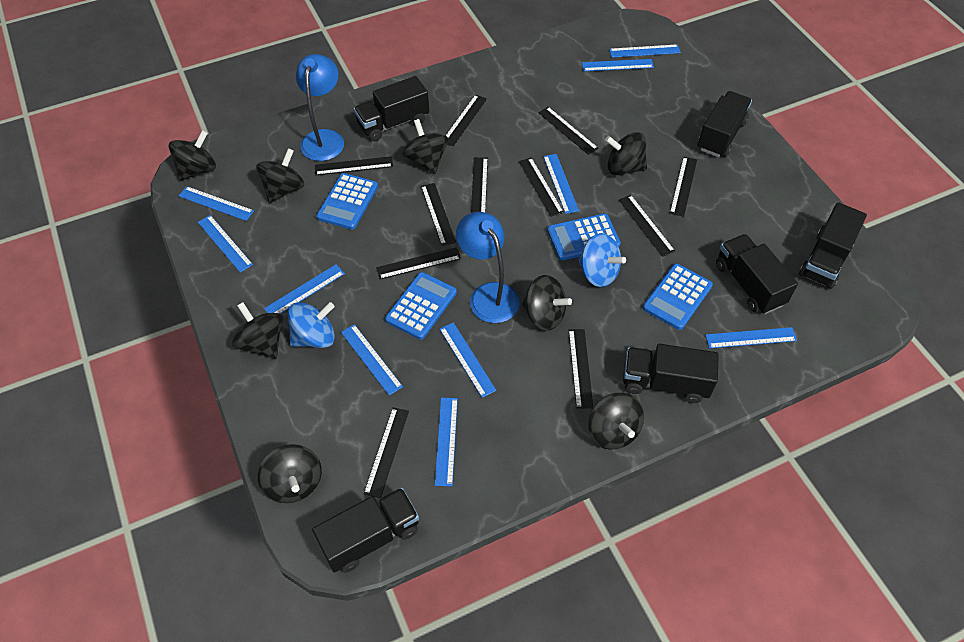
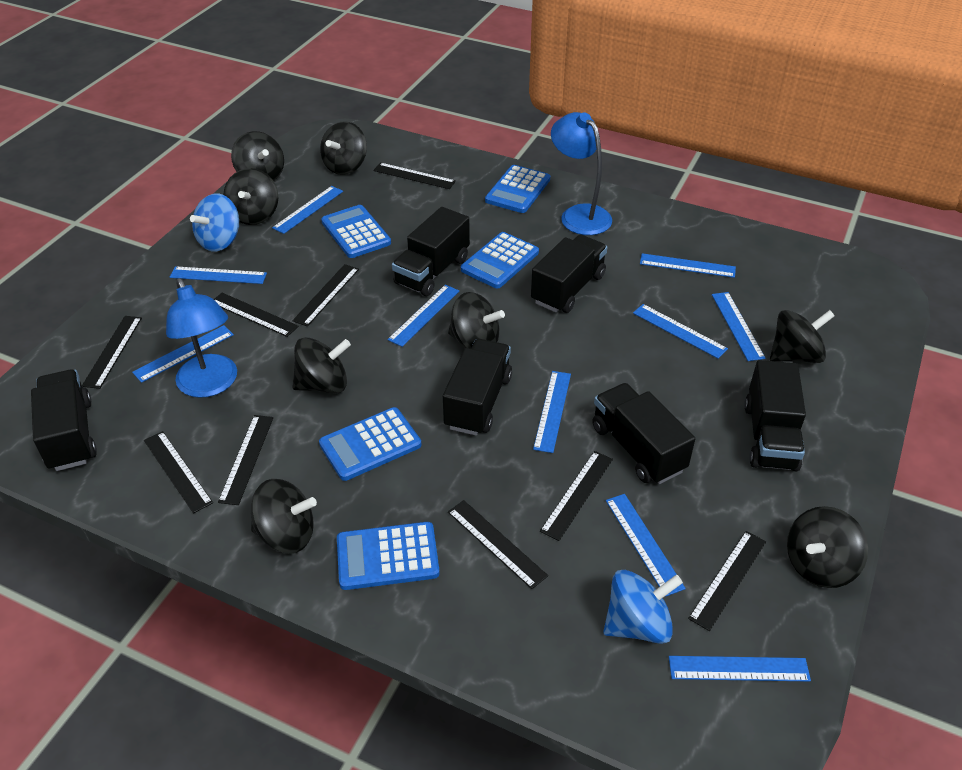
black ruler: 11 -> 9
blue calculator: 4 -> 5

